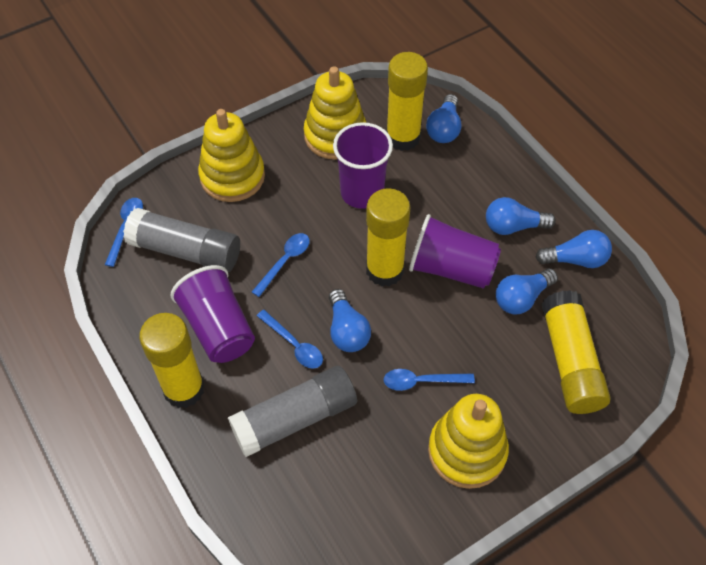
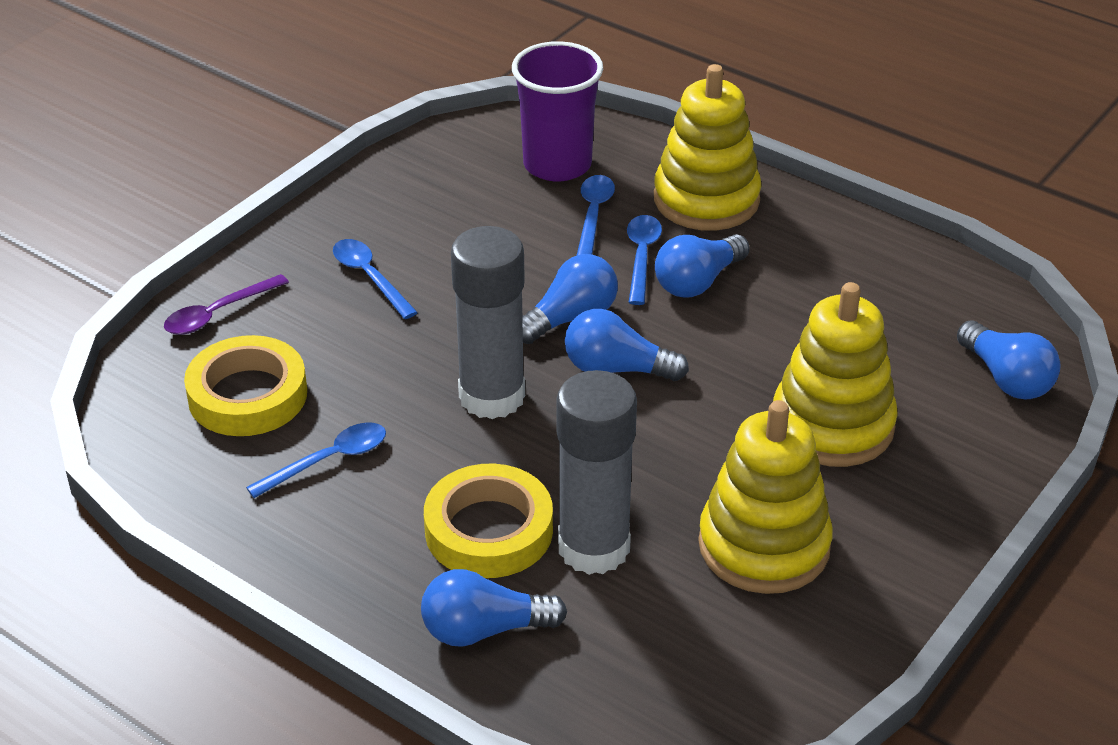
purple cup: 3 -> 1
purple spoon: 0 -> 1
yellow glue stick: 4 -> 0
yellow tape: 0 -> 2

